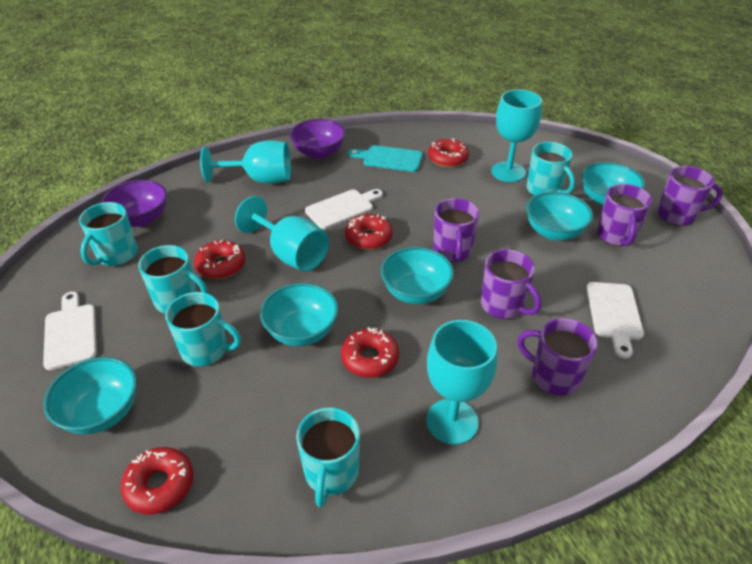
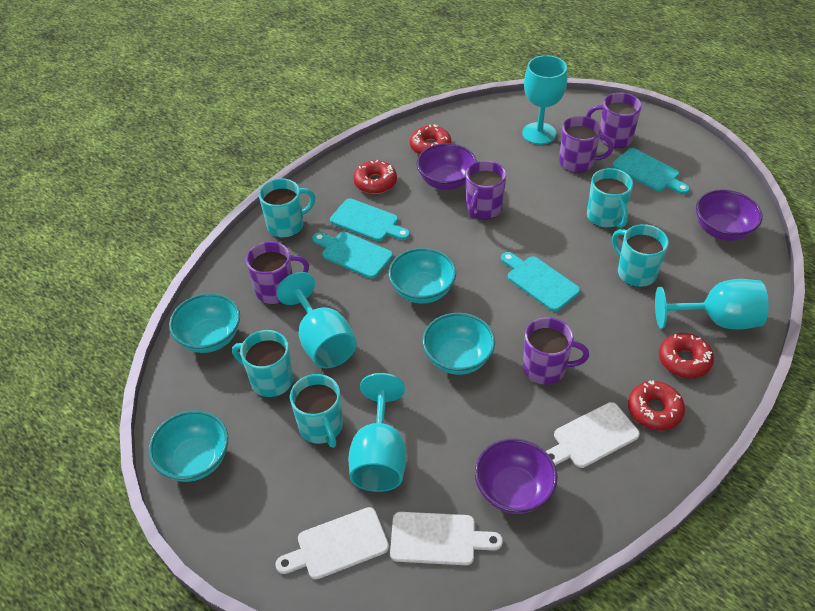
purple bowl: 2 -> 3
red donut: 5 -> 4
turquoise bowl: 5 -> 4
turquoise cutting board: 1 -> 4

